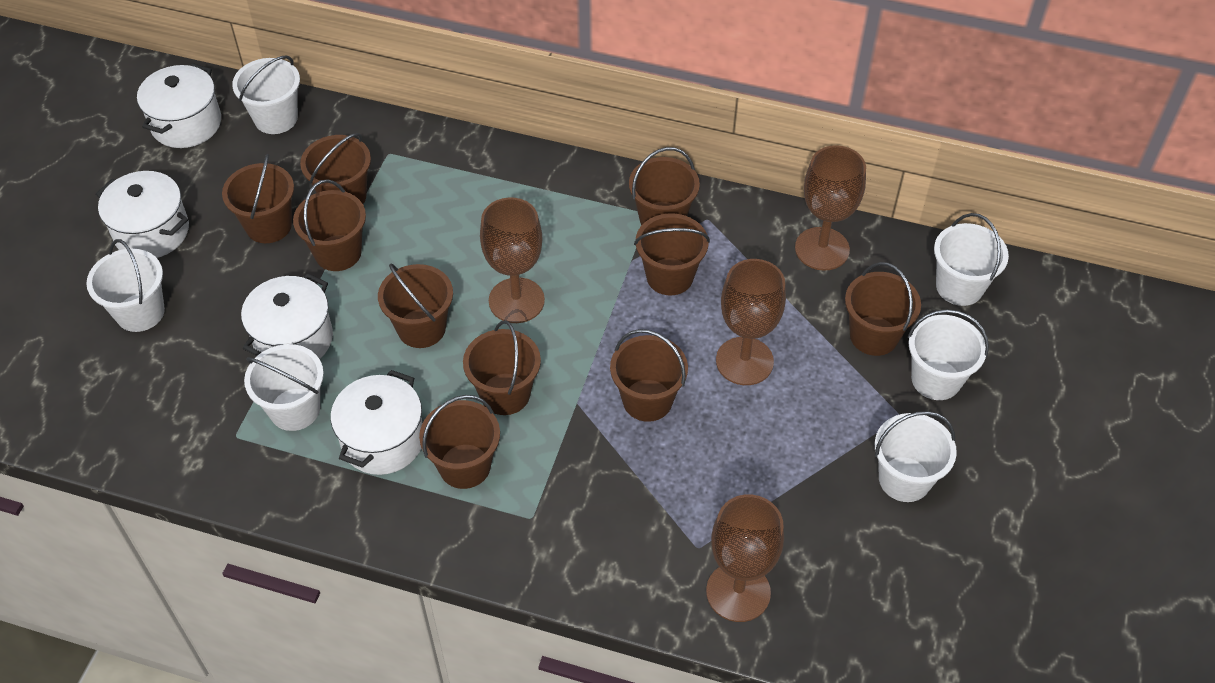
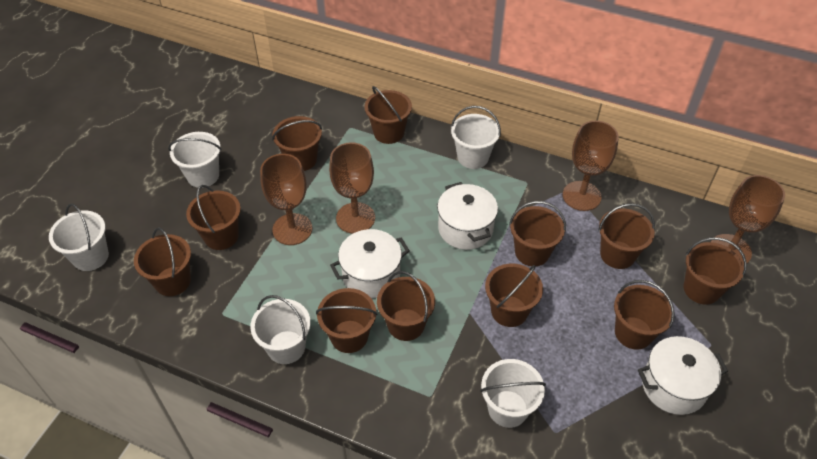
brown bucket: 10 -> 11
white bucket: 6 -> 5
white pot: 4 -> 3

